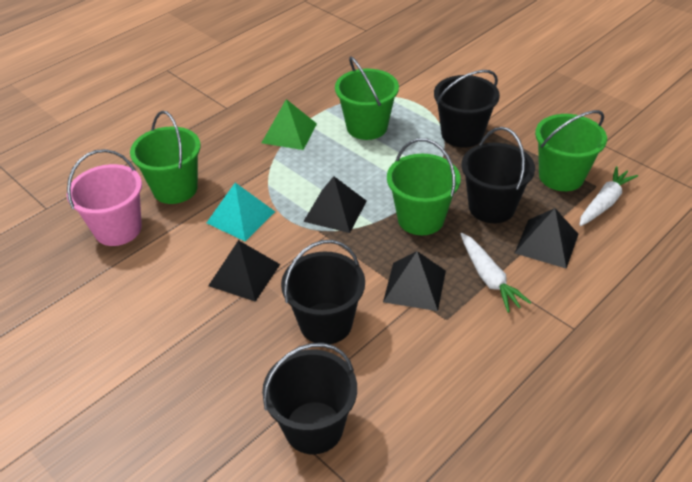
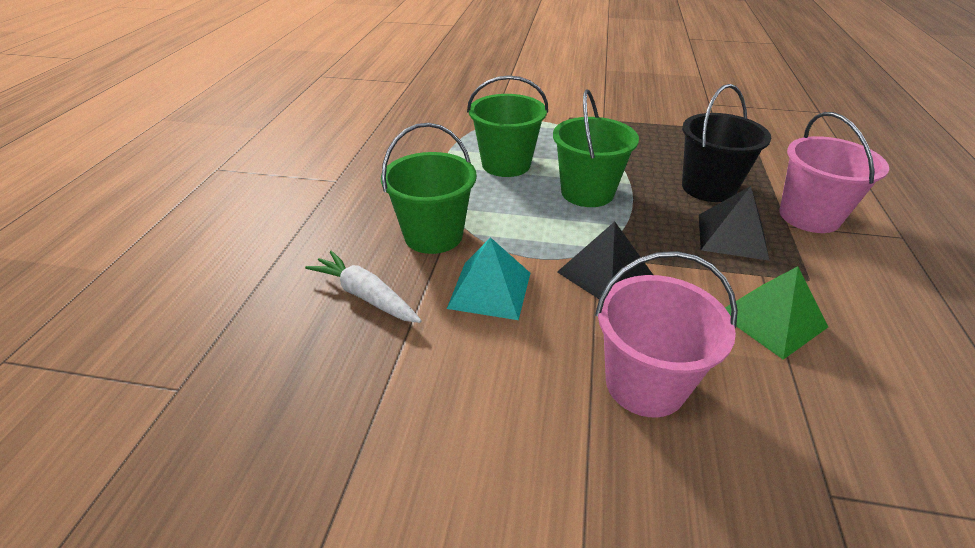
black bucket: 4 -> 1
black pyramid: 4 -> 2
green bucket: 4 -> 3
pink bucket: 1 -> 2
white carrot: 2 -> 1

